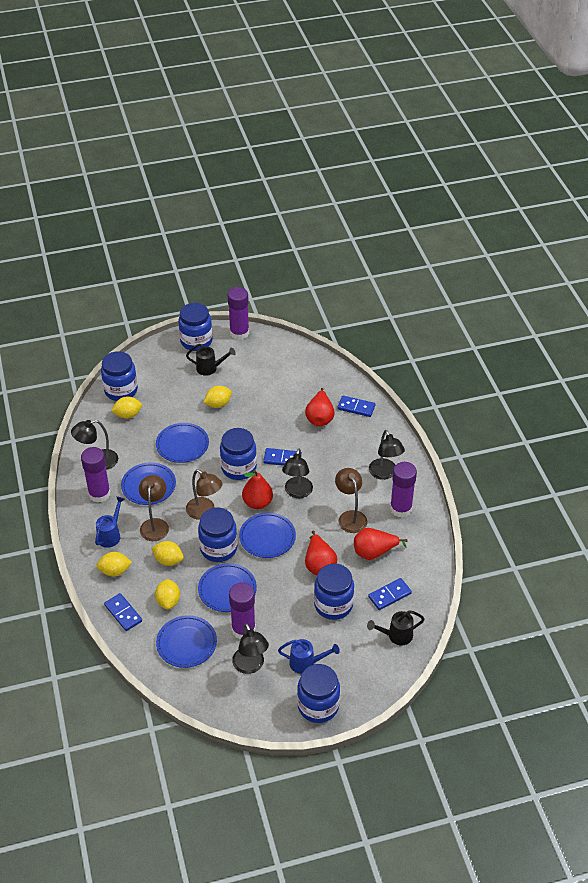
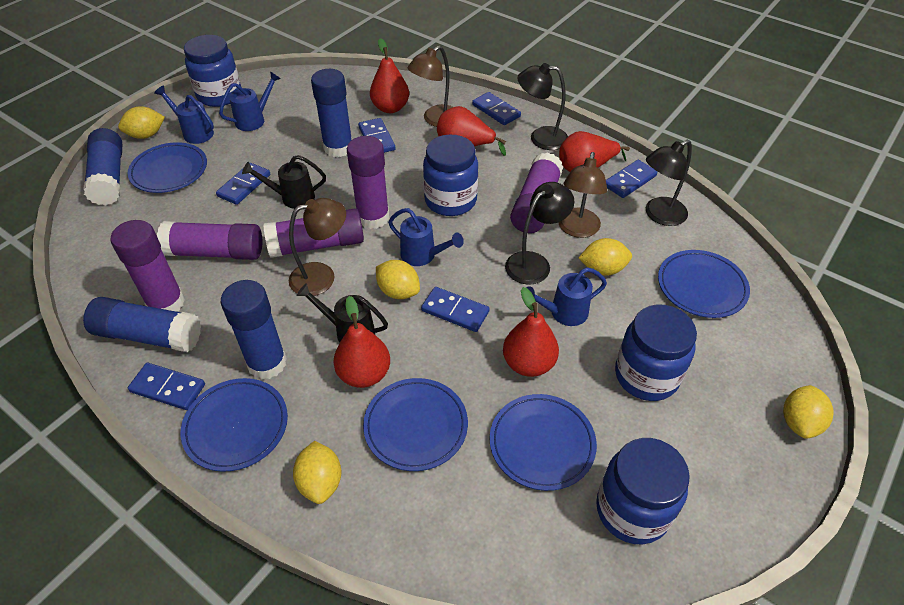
black lamp: 4 -> 3
blue domino: 4 -> 6
blue glue stick: 0 -> 4
blue jar: 6 -> 4
blue watering can: 2 -> 4
purple glue stick: 4 -> 5
red pear: 4 -> 5

